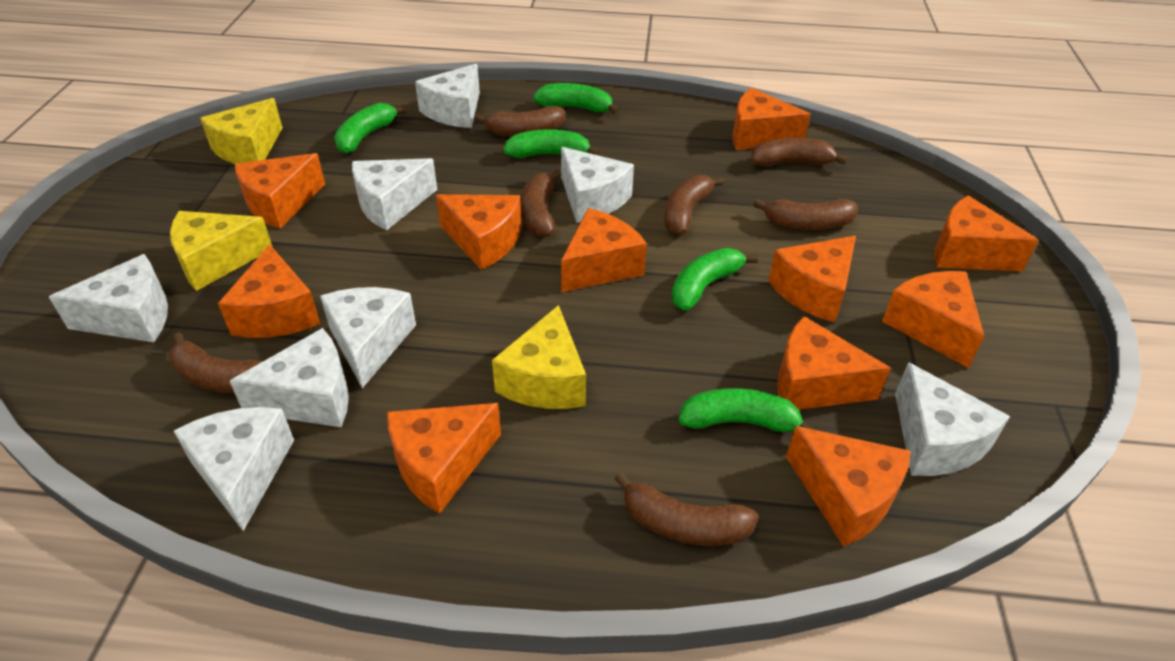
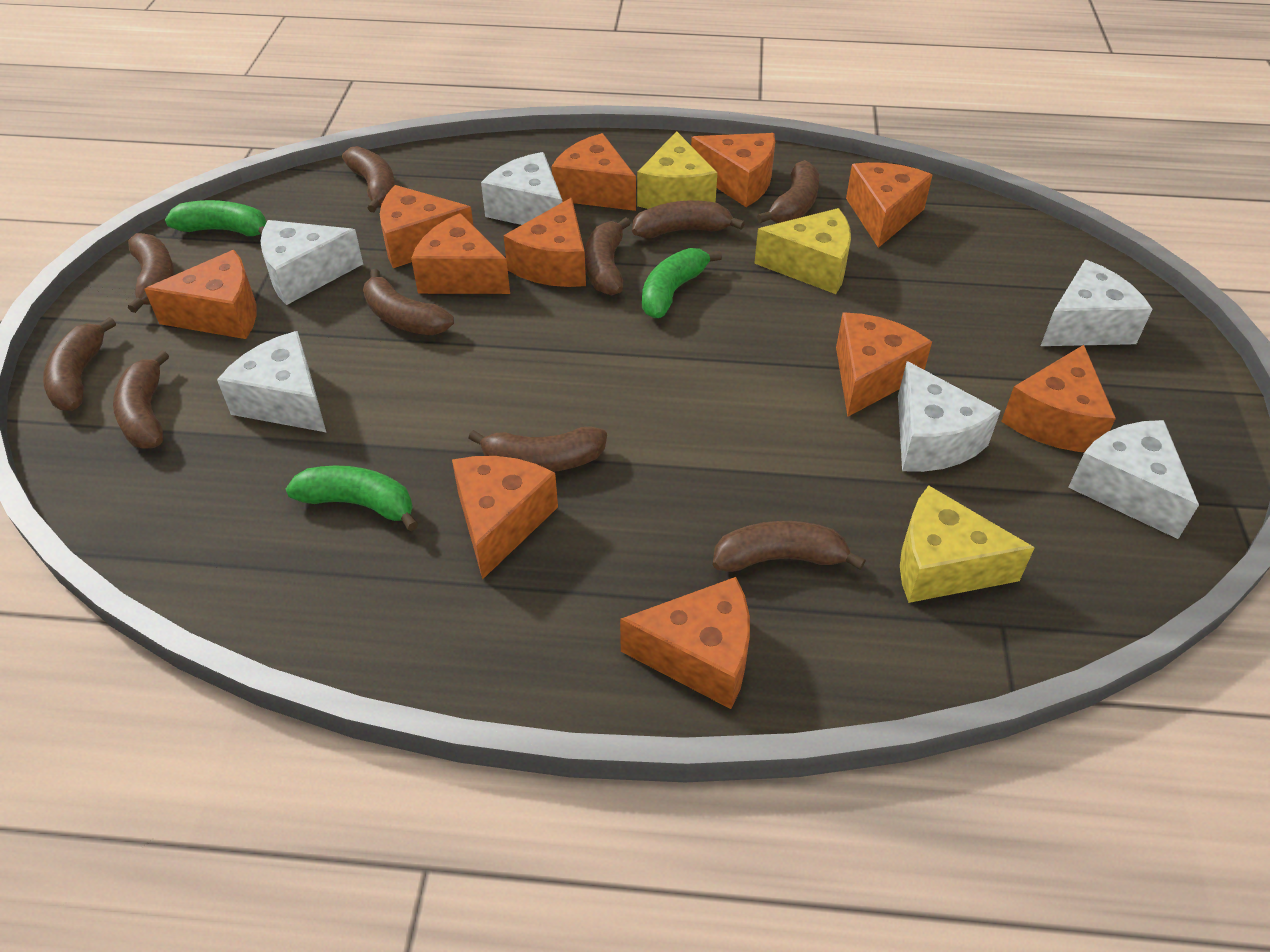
brown banana: 7 -> 10
green banana: 5 -> 3
white cheese: 8 -> 6

